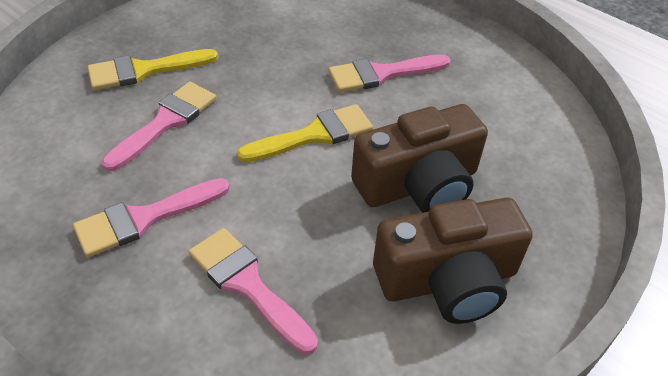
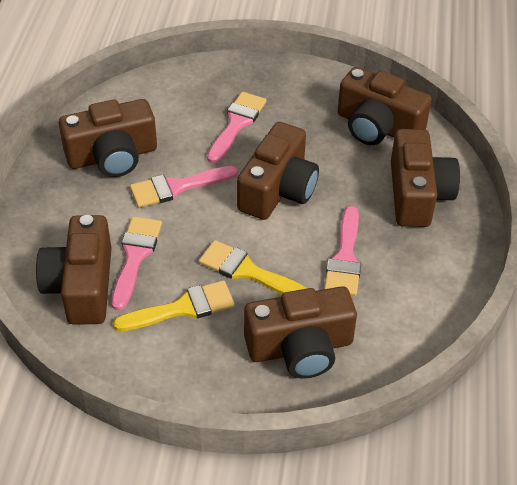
brown camera: 2 -> 6

